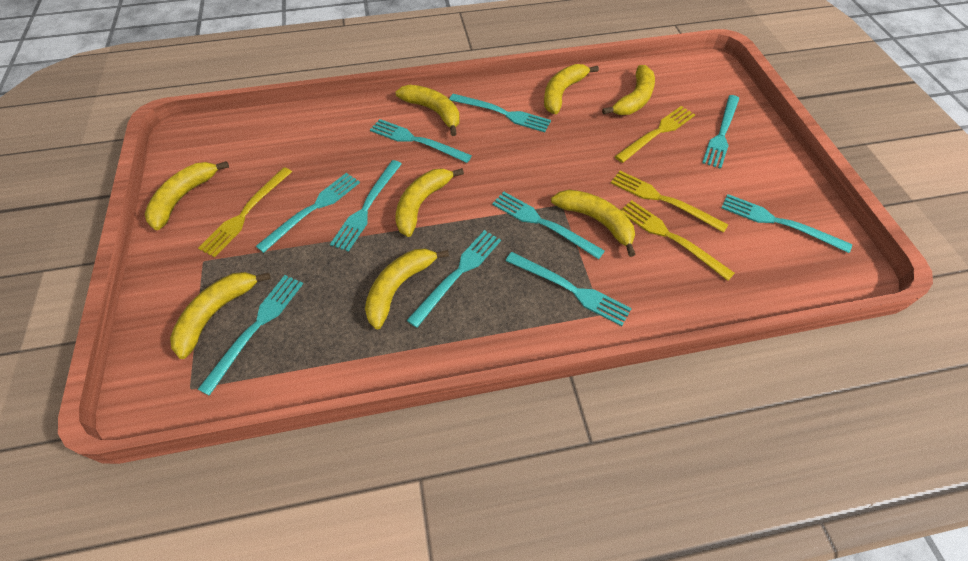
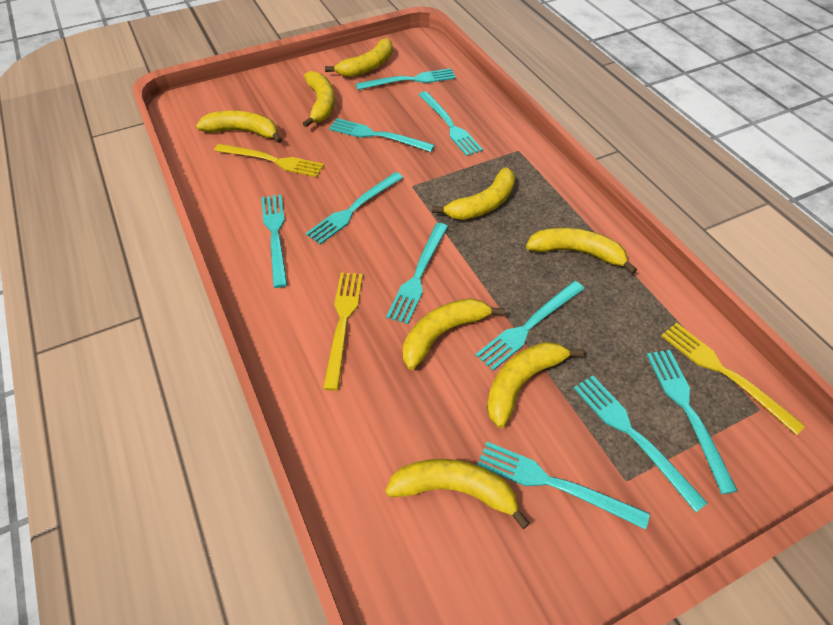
yellow fork: 4 -> 3

